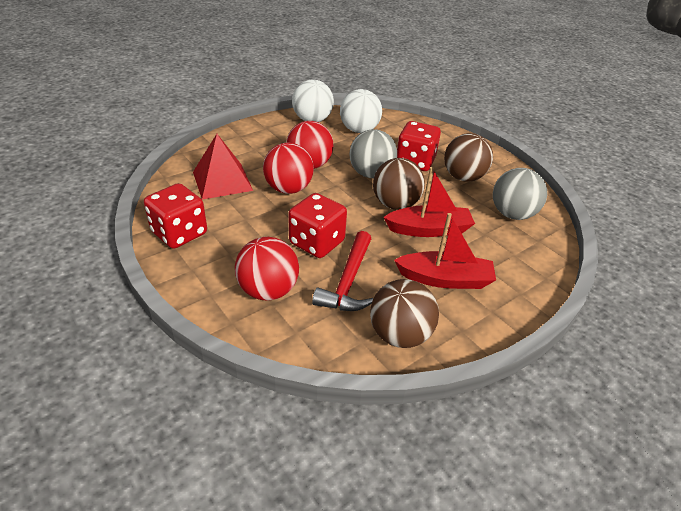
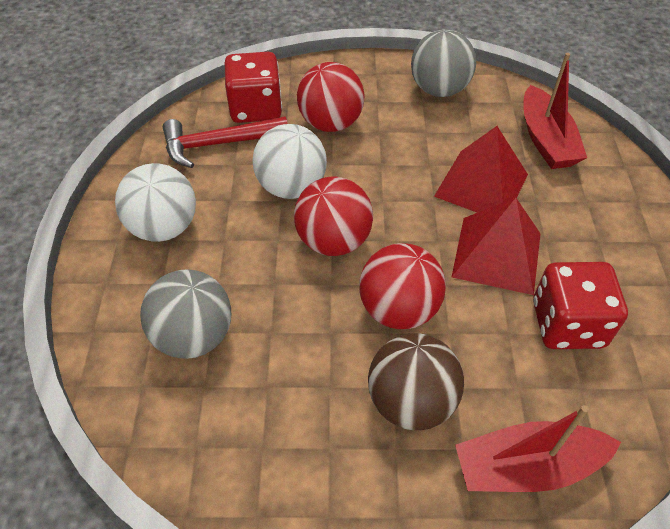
brown ball: 3 -> 1
red dice: 3 -> 2
red pyramid: 1 -> 2

